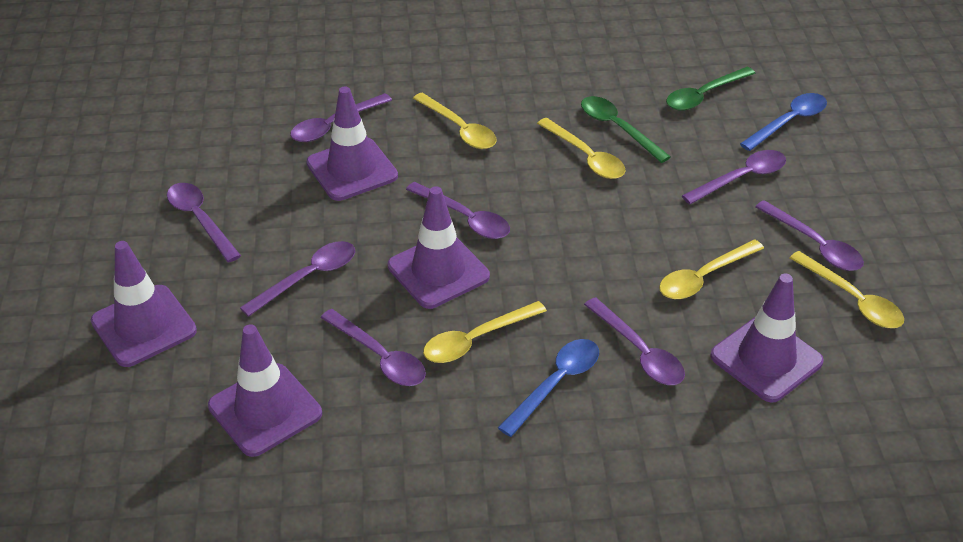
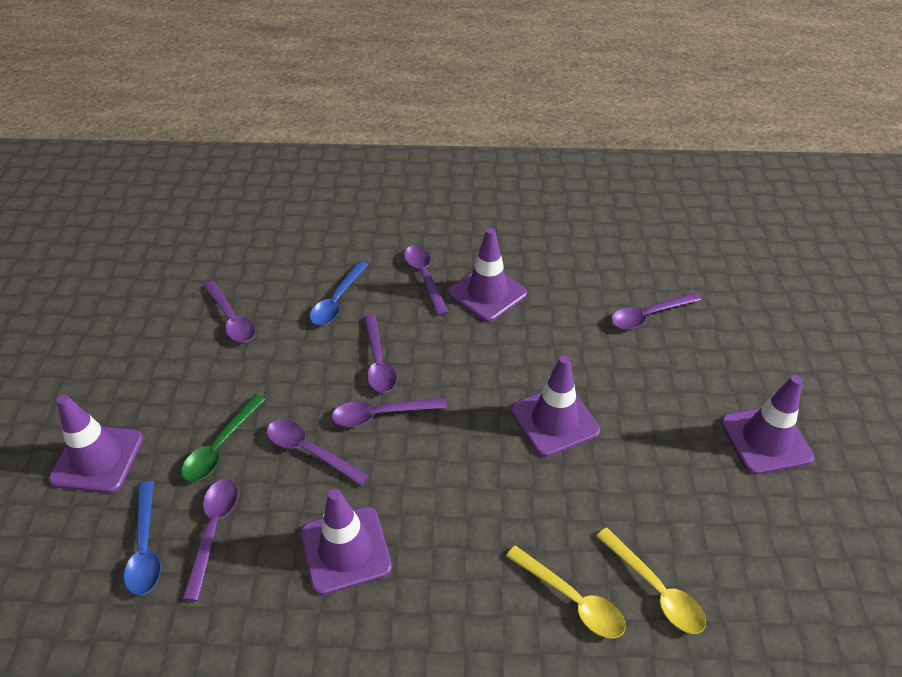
green spoon: 2 -> 1
purple spoon: 8 -> 7
yellow spoon: 5 -> 2

